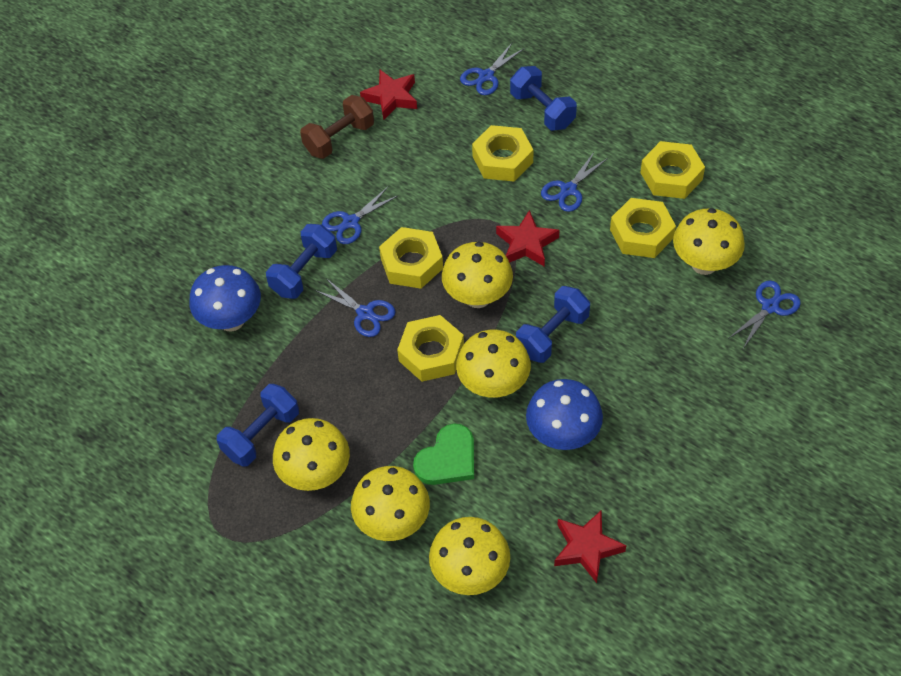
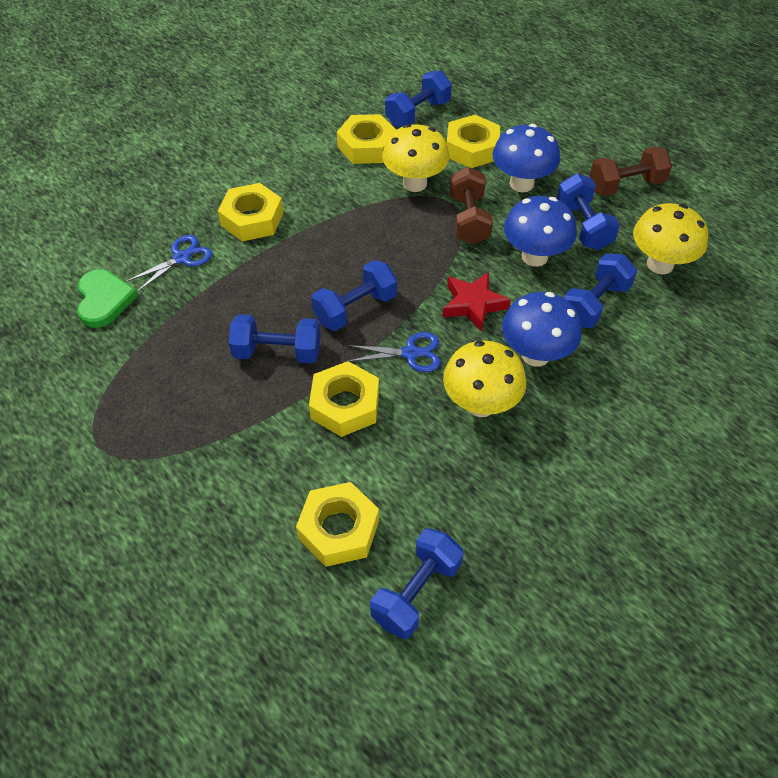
blue dumbbell: 4 -> 6
blue mushroom: 2 -> 3
blue scissors: 5 -> 2
brown dumbbell: 1 -> 2
red star: 3 -> 1
yellow mushroom: 6 -> 3

